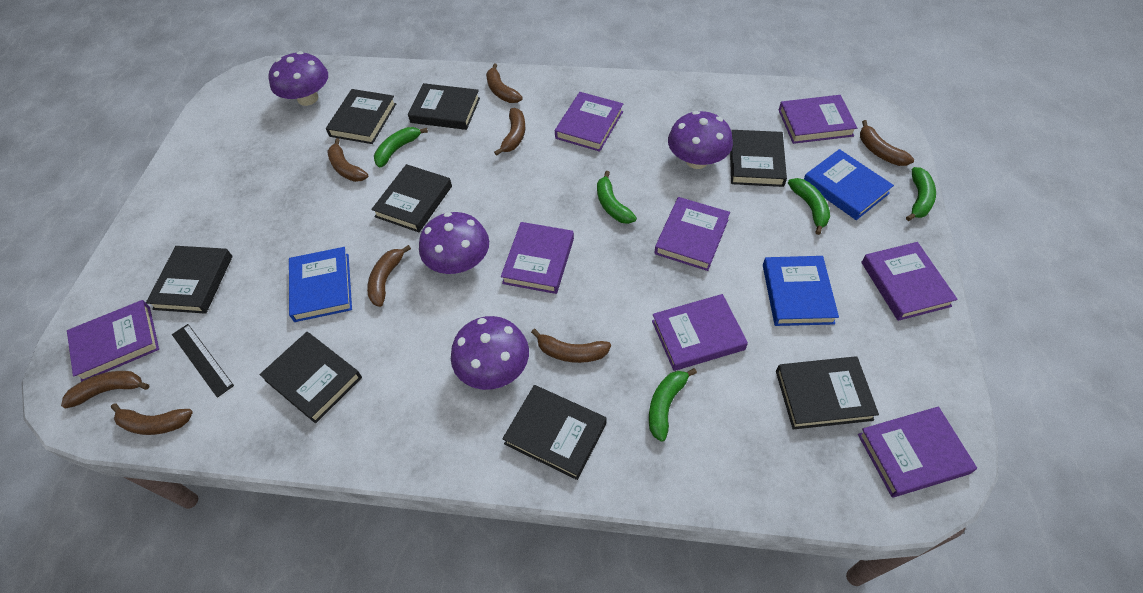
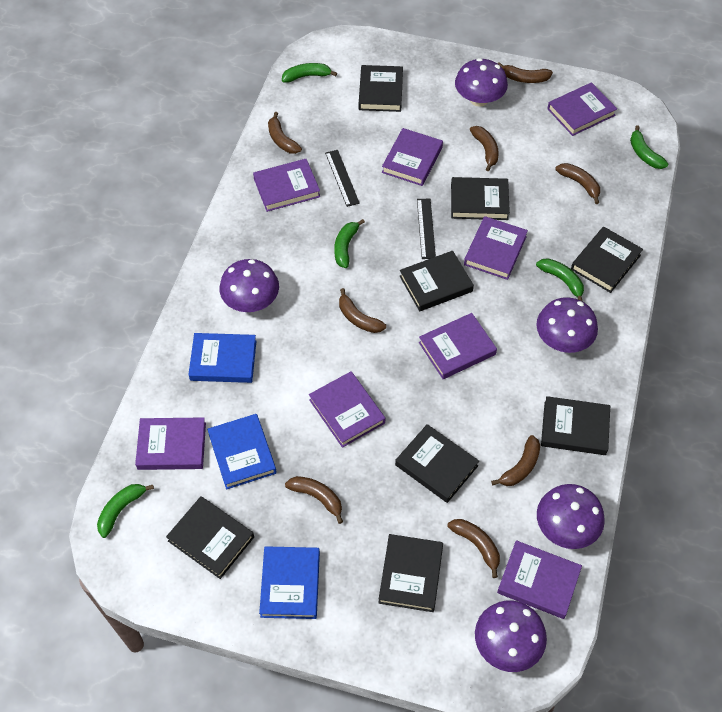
black ruler: 1 -> 2
purple mushroom: 4 -> 5

